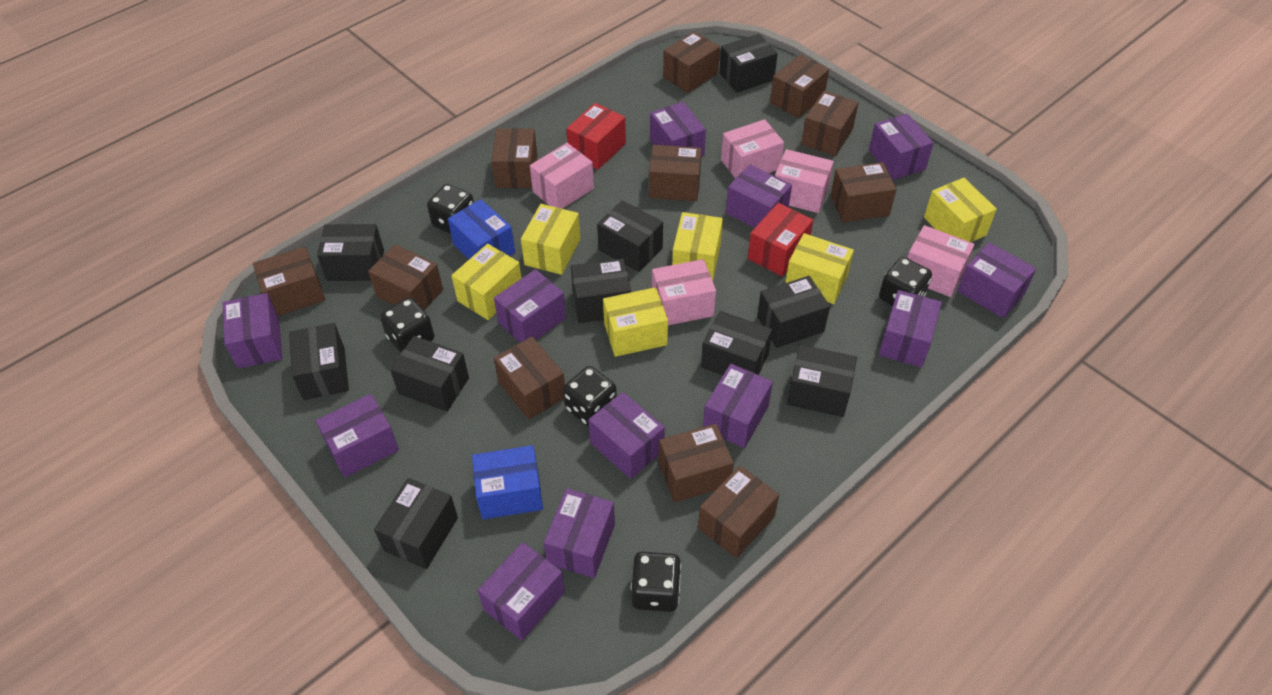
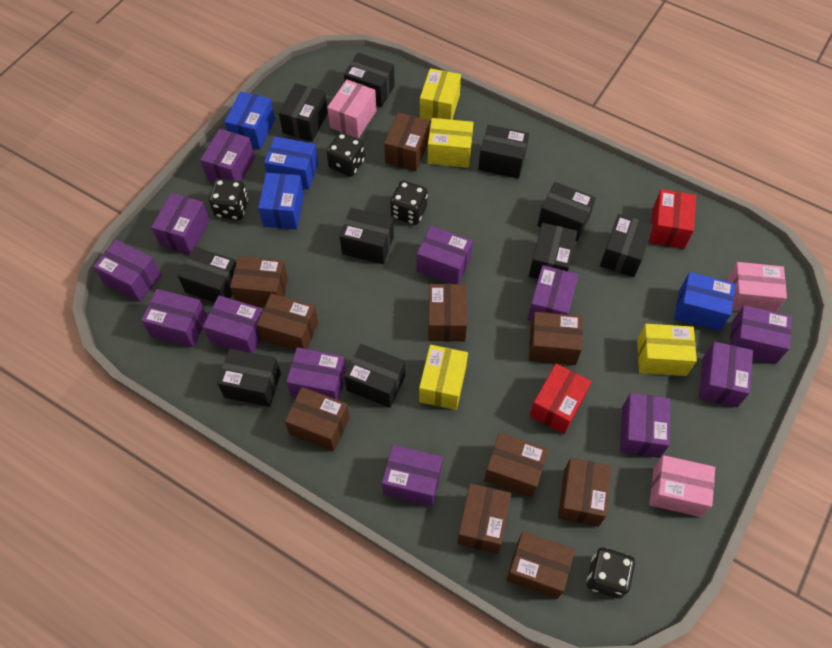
black dice: 5 -> 4
blue box: 2 -> 4
brown box: 11 -> 10
pink box: 5 -> 3
yellow box: 6 -> 4

